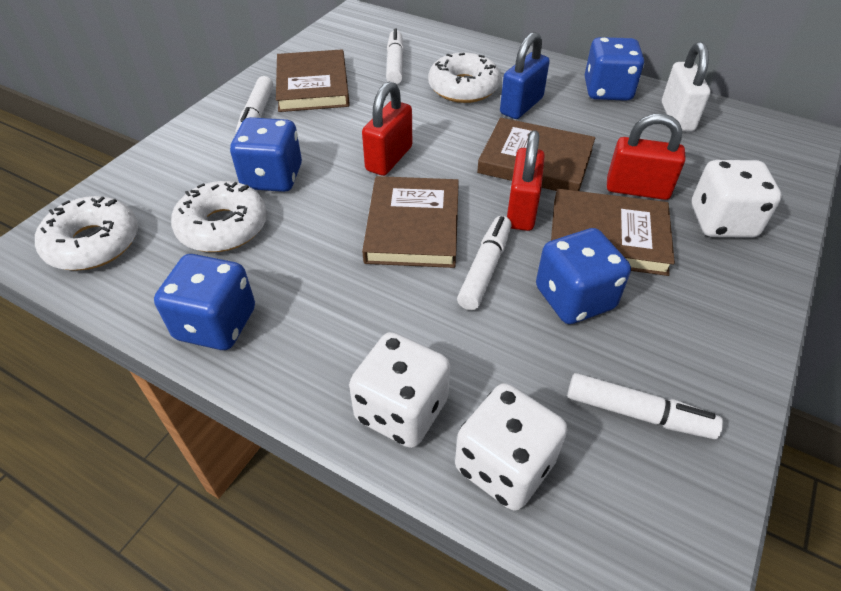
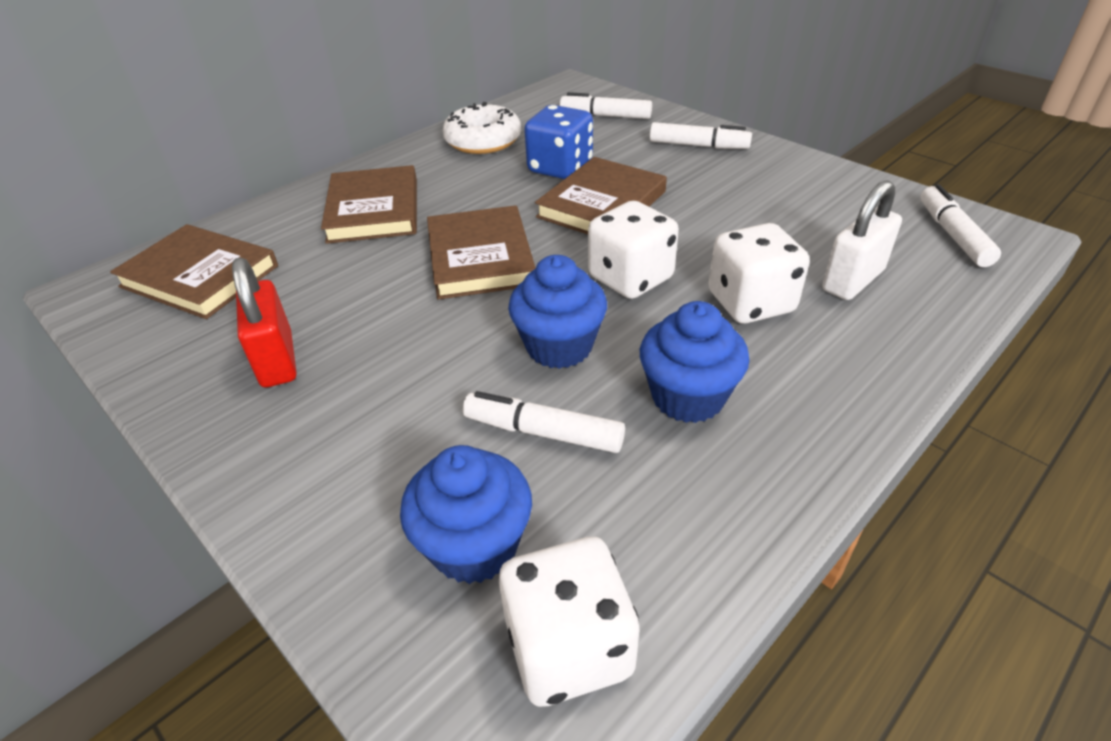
blue cupcake: 0 -> 3
blue dice: 4 -> 1
blue padlock: 1 -> 0
red padlock: 3 -> 1
white donut: 3 -> 1

